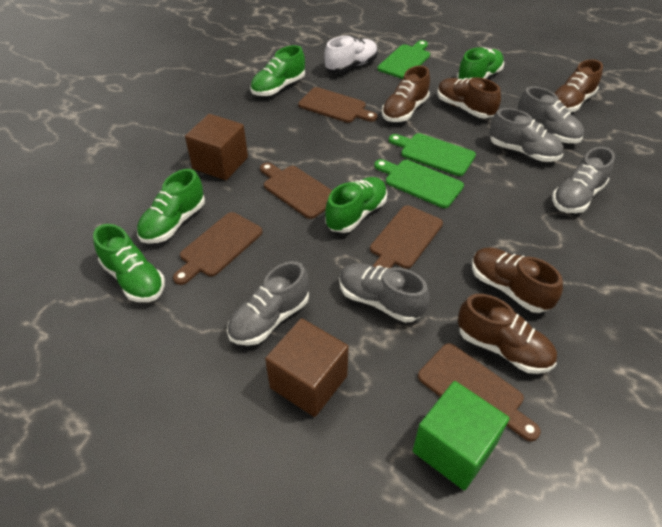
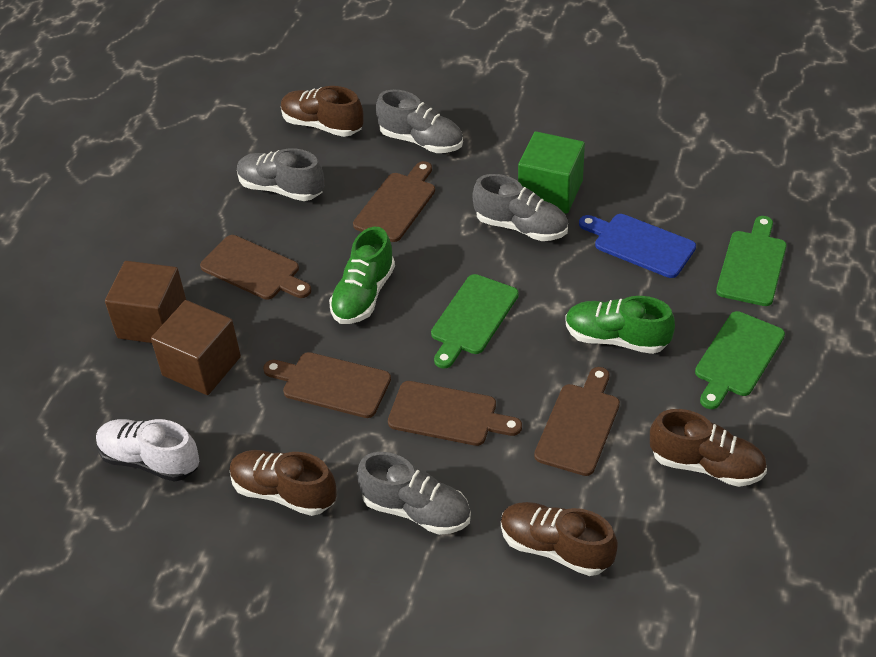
blue cutting board: 0 -> 1
brown shoe: 5 -> 4
green shoe: 5 -> 2
grey shoe: 5 -> 4

